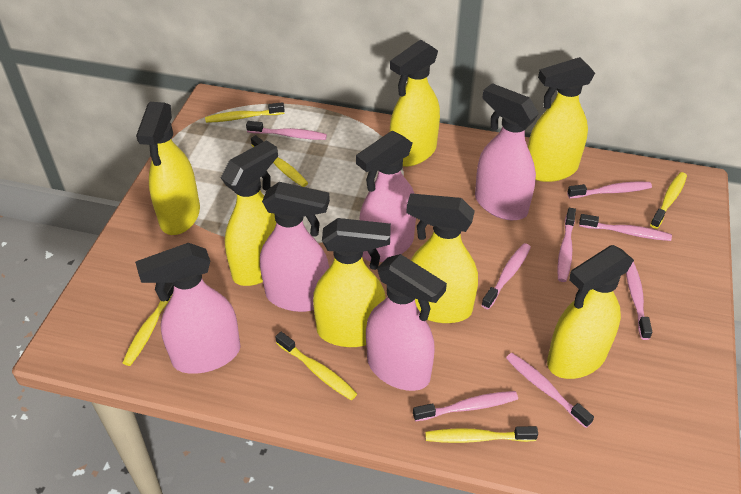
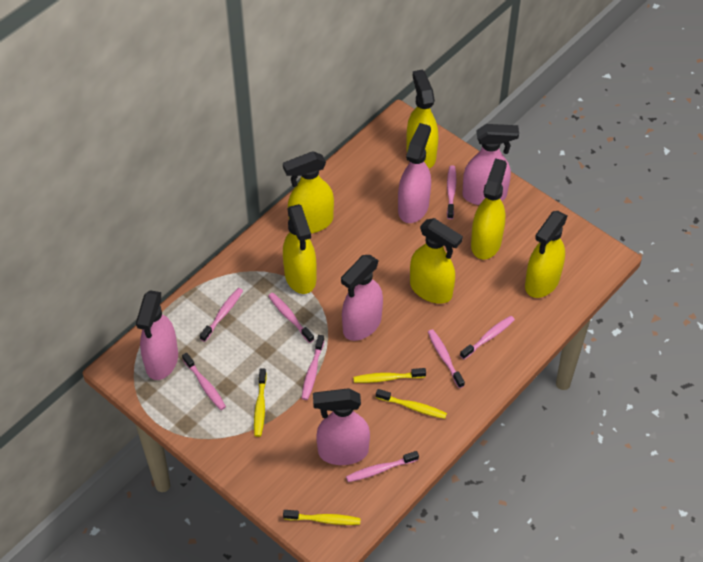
yellow spray bottle: 7 -> 6
yellow toothbrush: 6 -> 4

